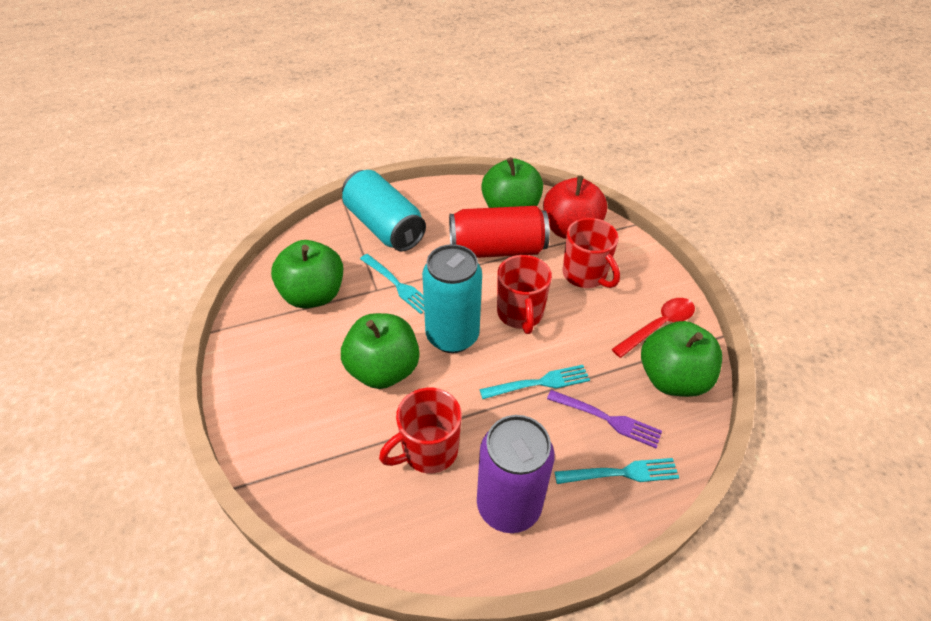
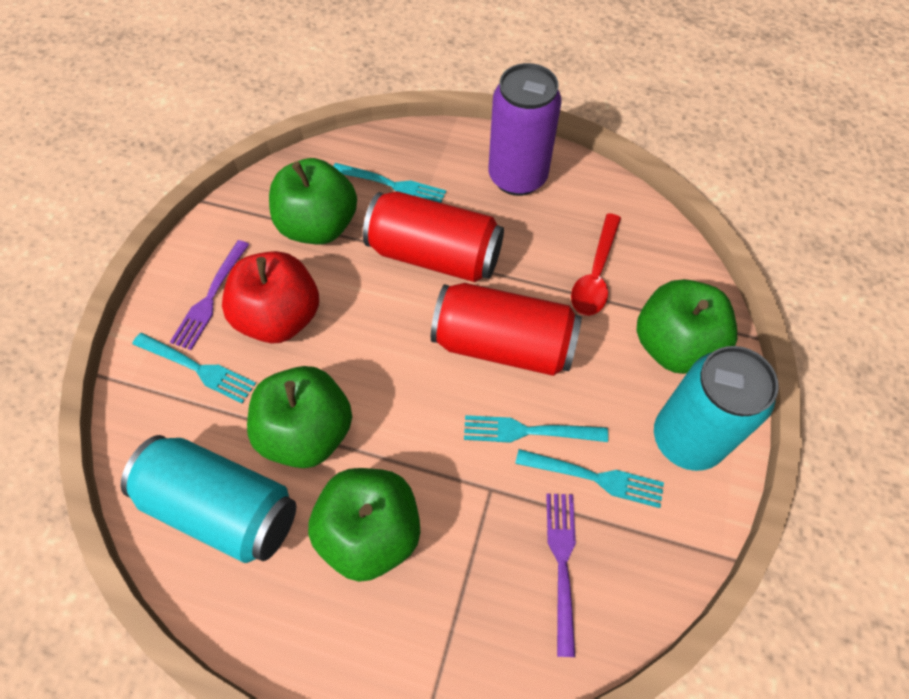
purple fork: 1 -> 2
red can: 1 -> 2
red mug: 3 -> 0
turquoise fork: 3 -> 4

